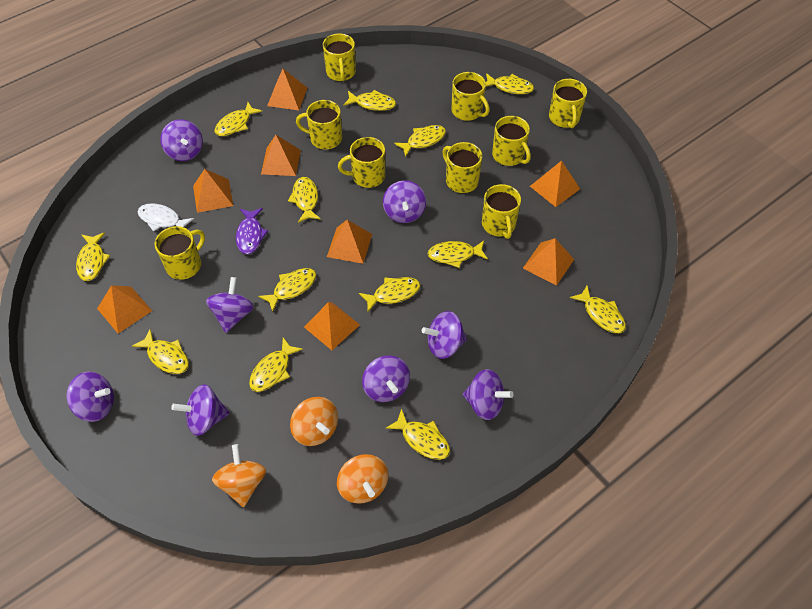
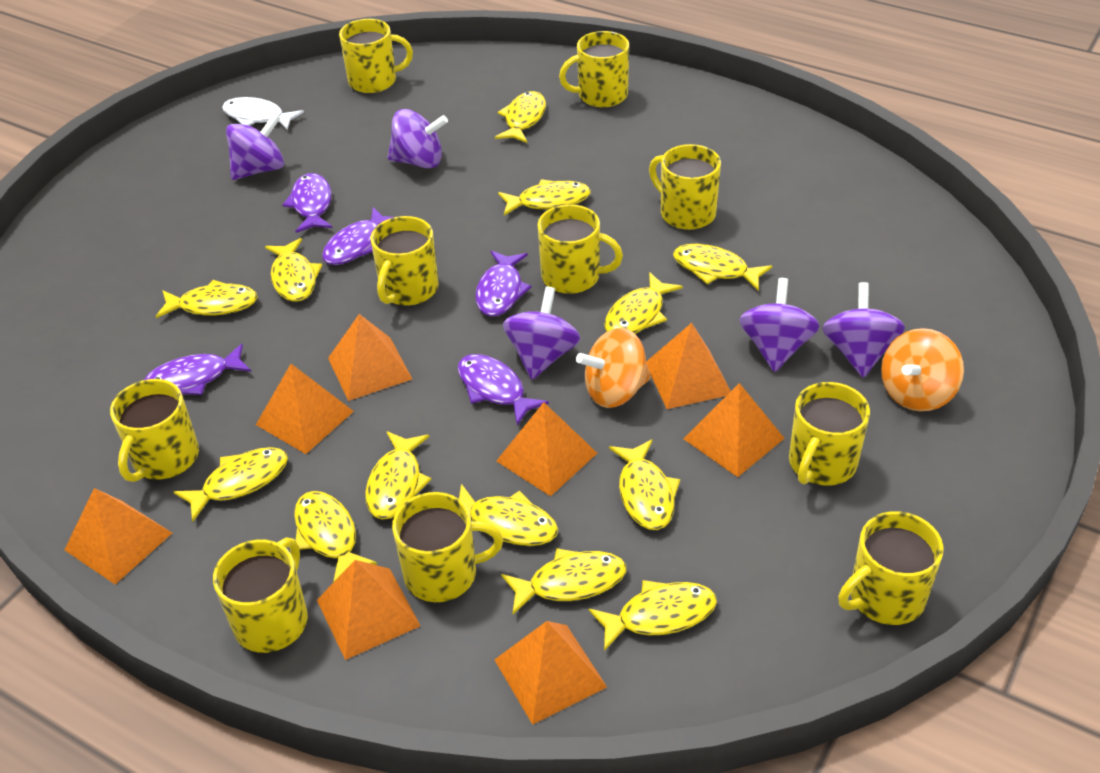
orange spinning top: 3 -> 2
purple fish: 1 -> 5
purple spinning top: 8 -> 5
yellow mug: 9 -> 10

